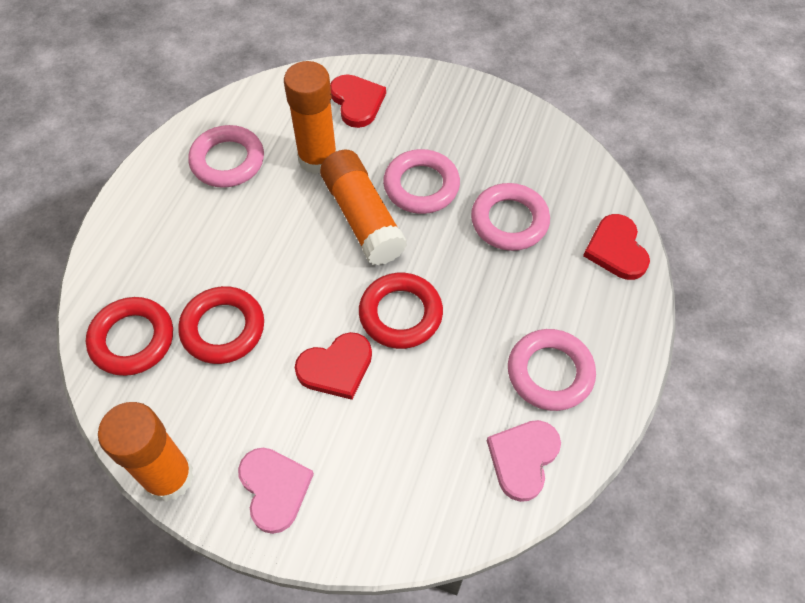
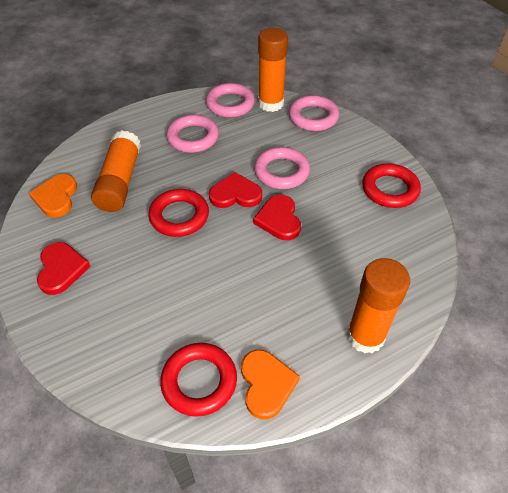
orange heart: 0 -> 2
pink heart: 2 -> 0

